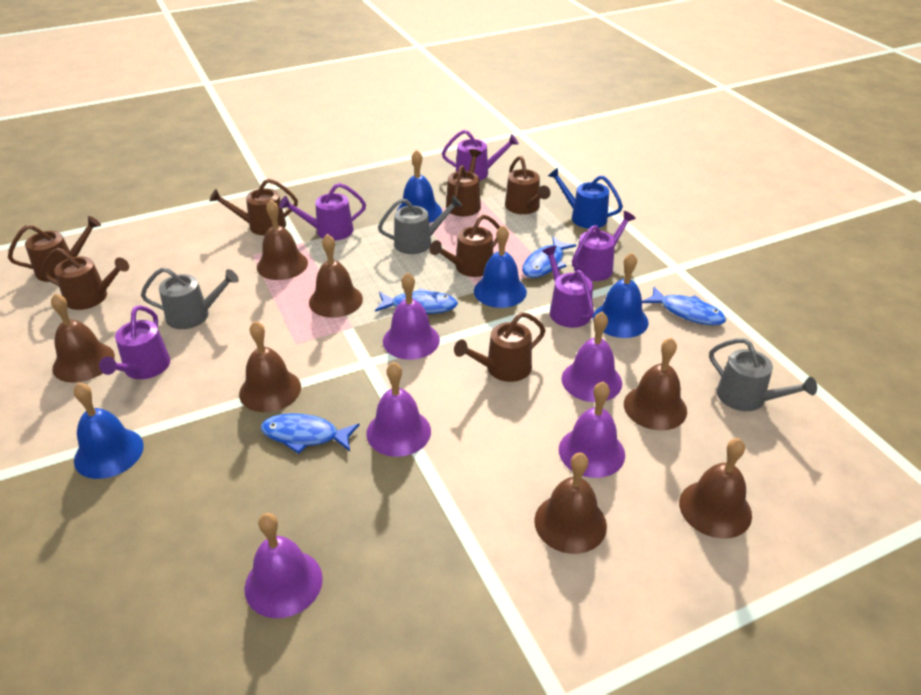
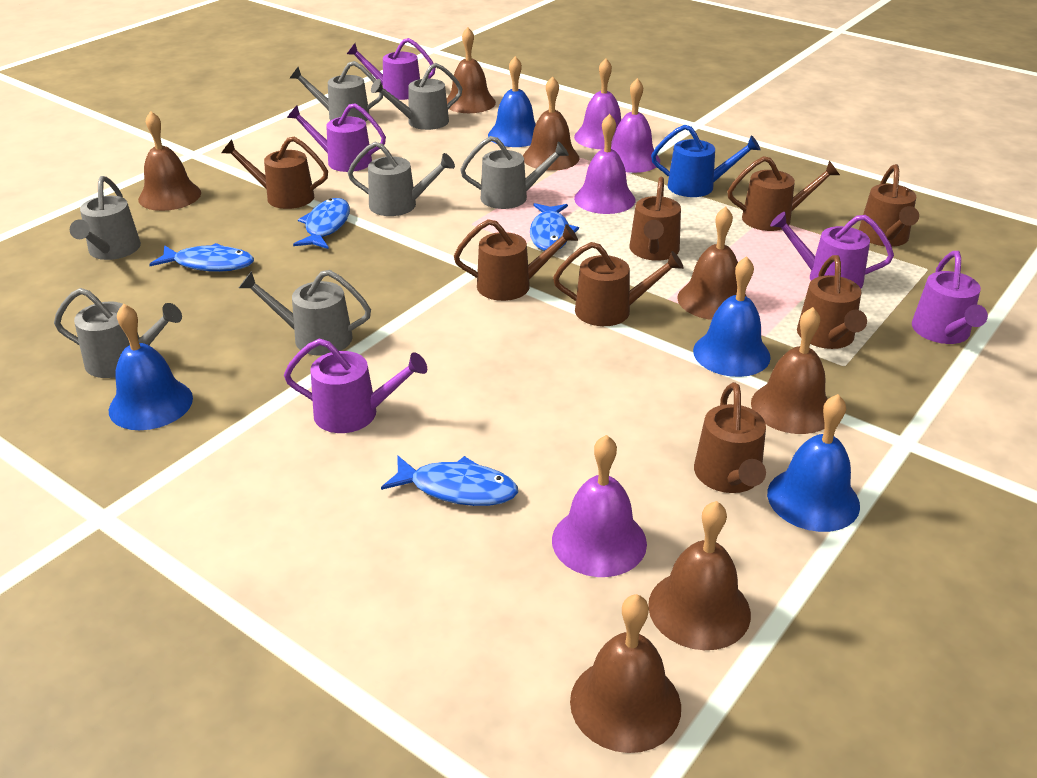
brown watering can: 7 -> 8
grey watering can: 3 -> 7
purple bell: 5 -> 4

